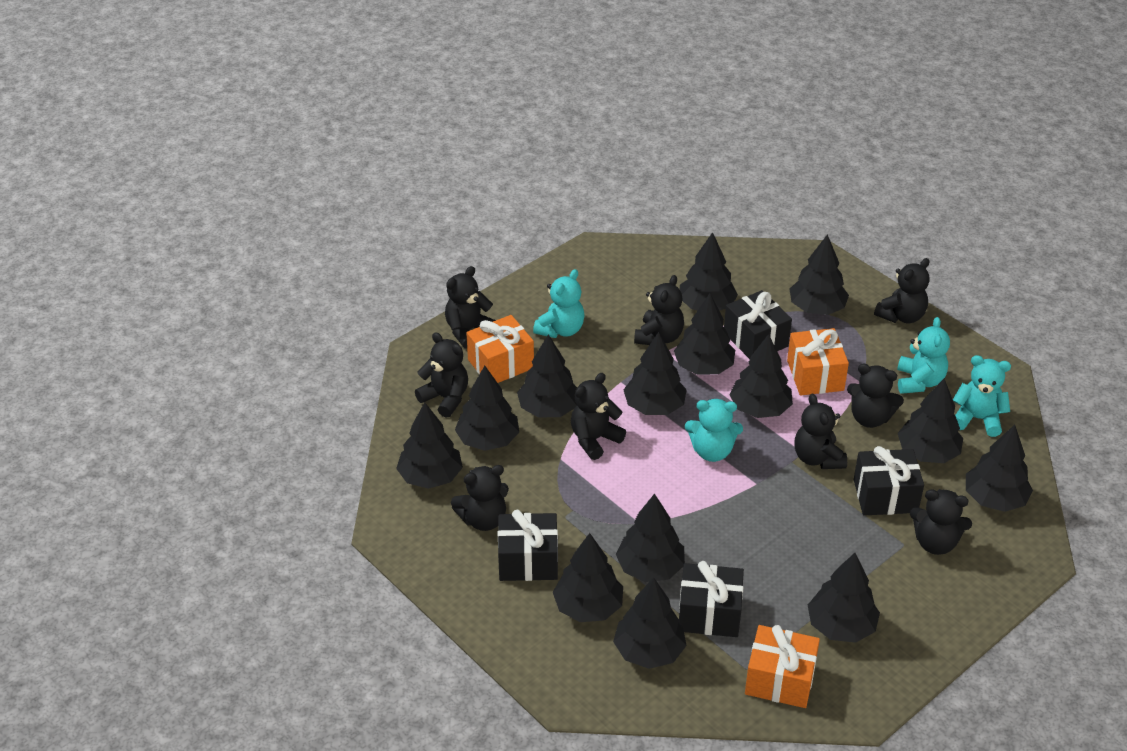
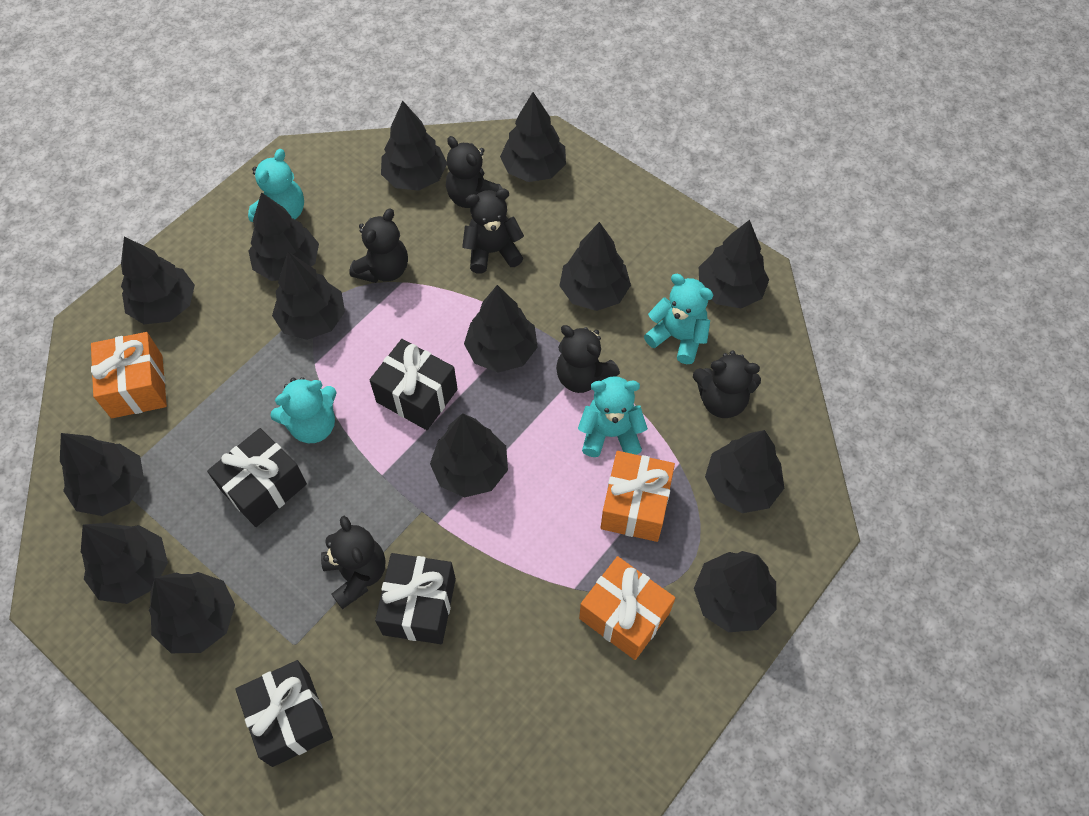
black teddy bear: 9 -> 6

